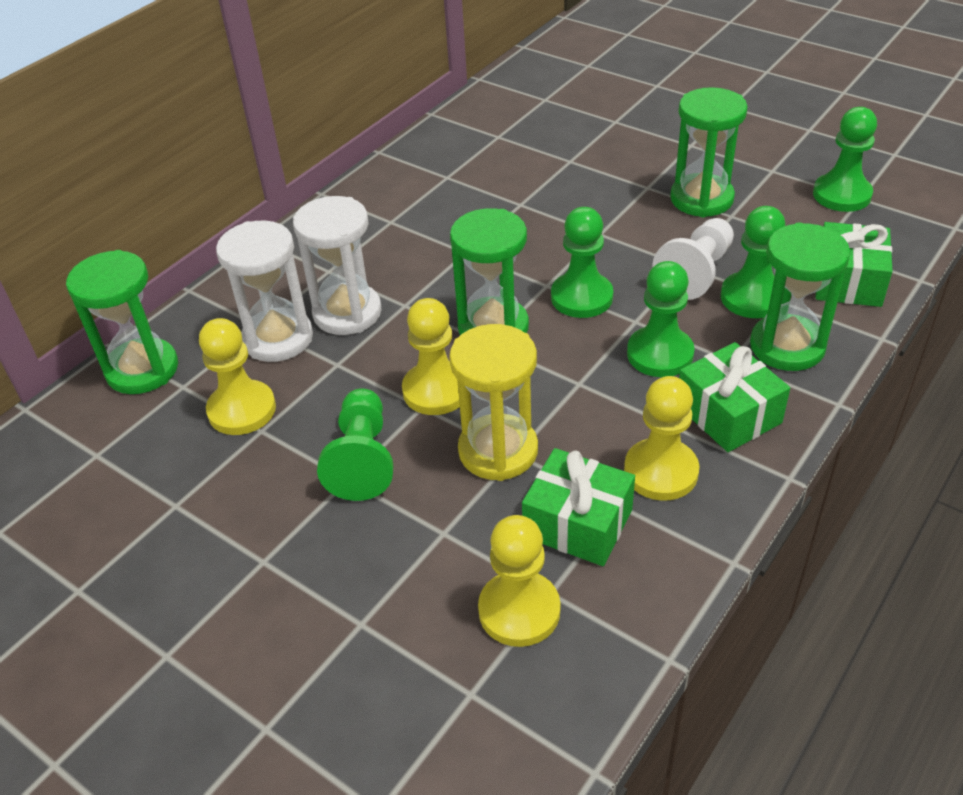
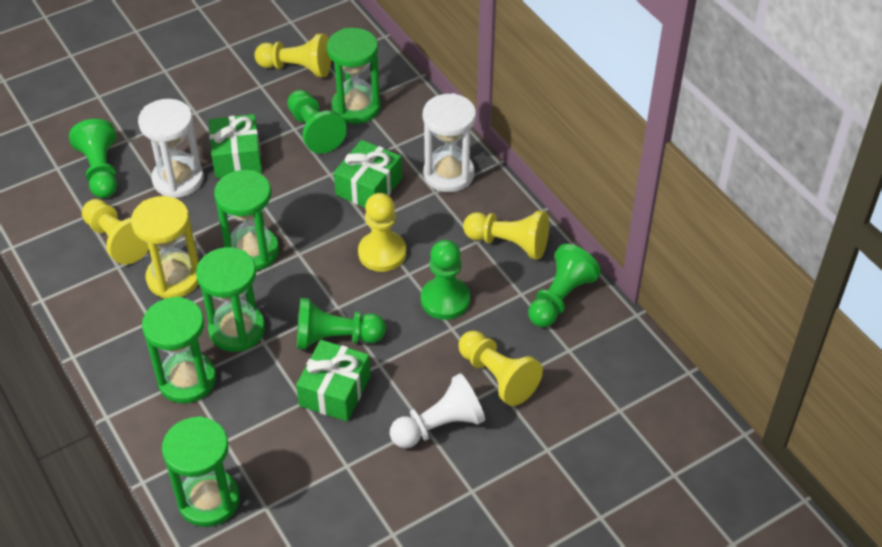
green hourglass: 4 -> 5
yellow pawn: 4 -> 5

